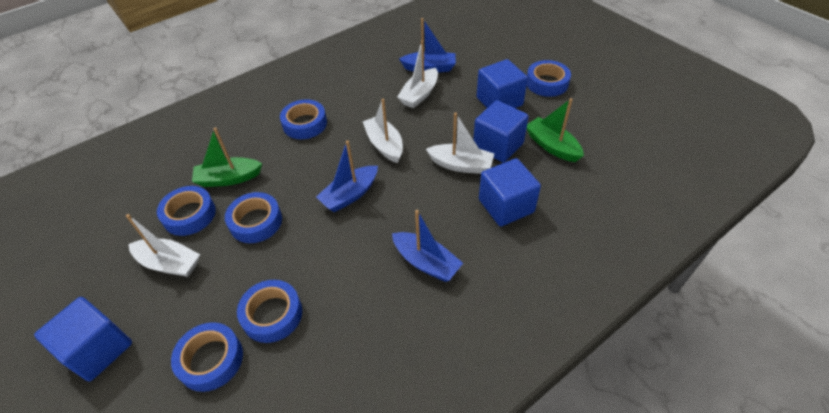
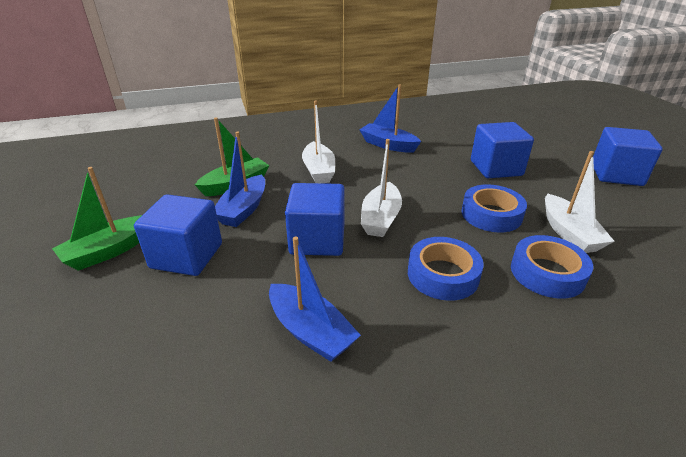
blue tape: 6 -> 3
white boat: 4 -> 3

